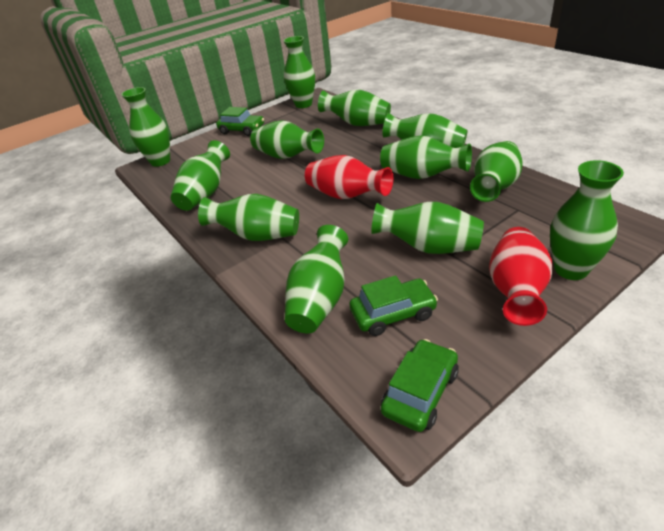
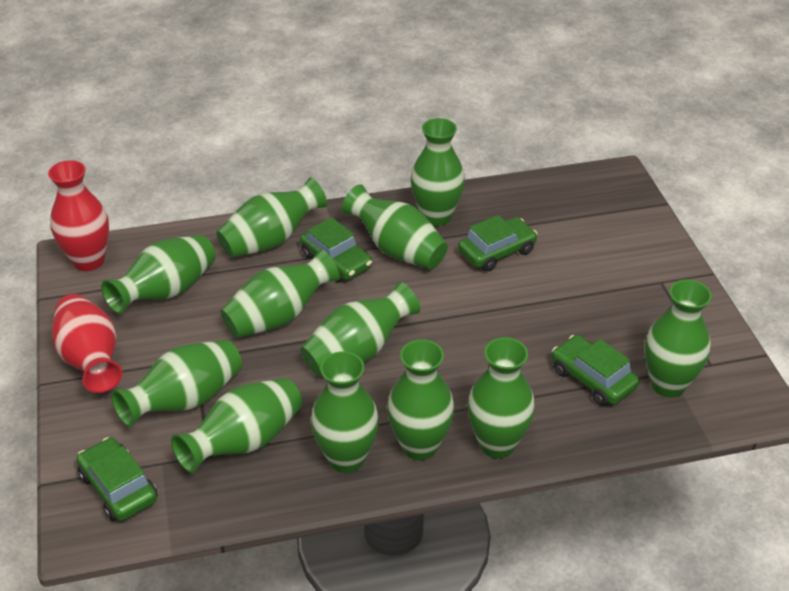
green car: 3 -> 4

